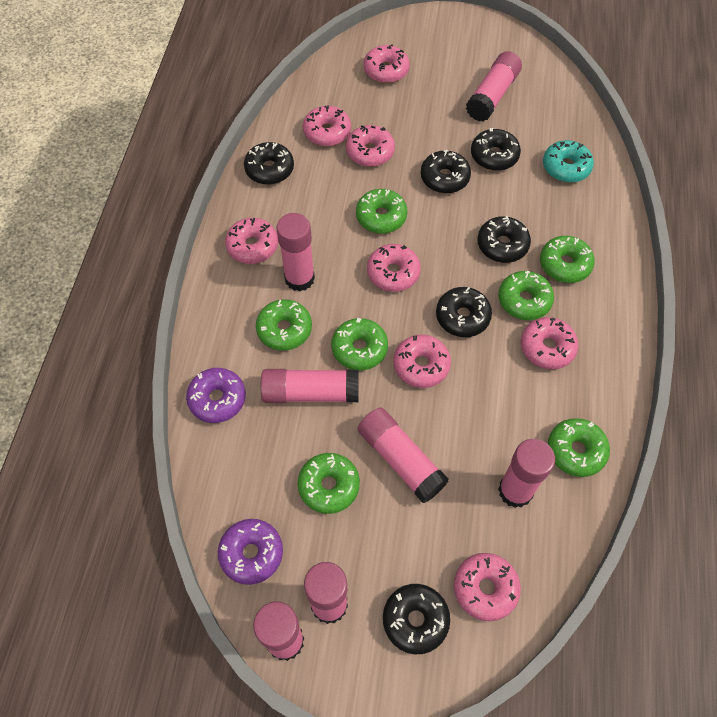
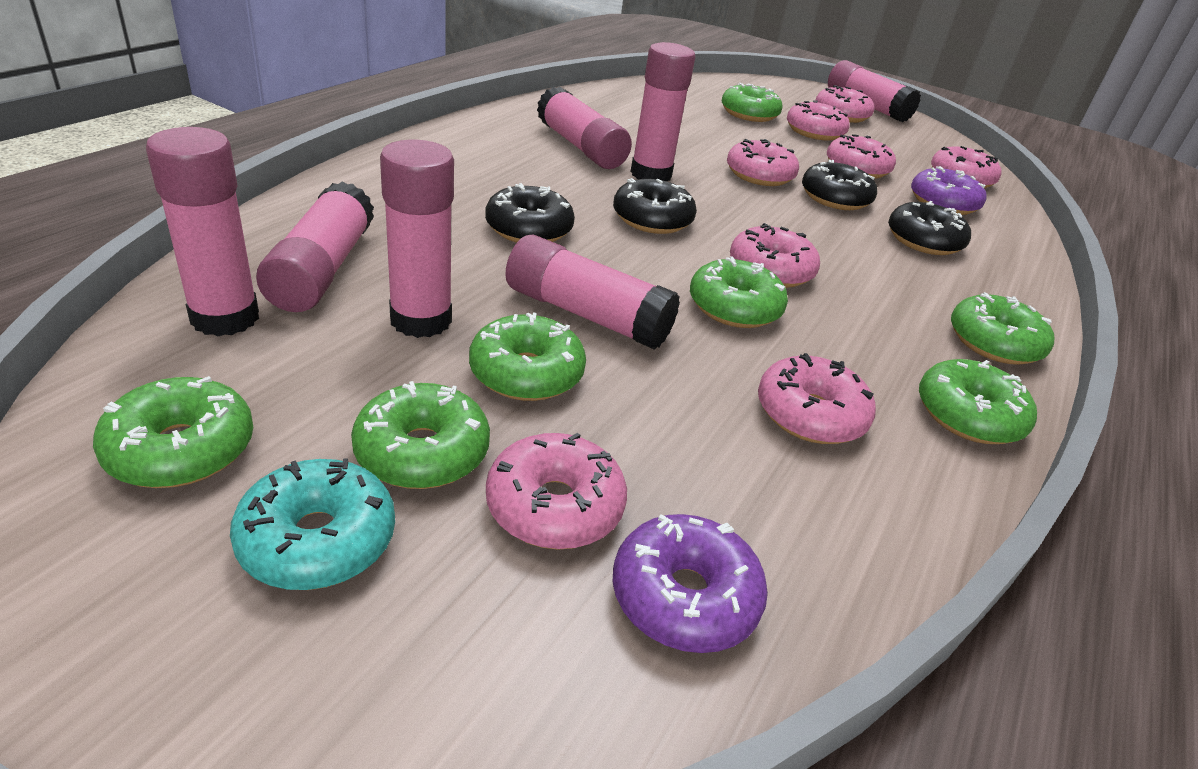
black donut: 6 -> 4

